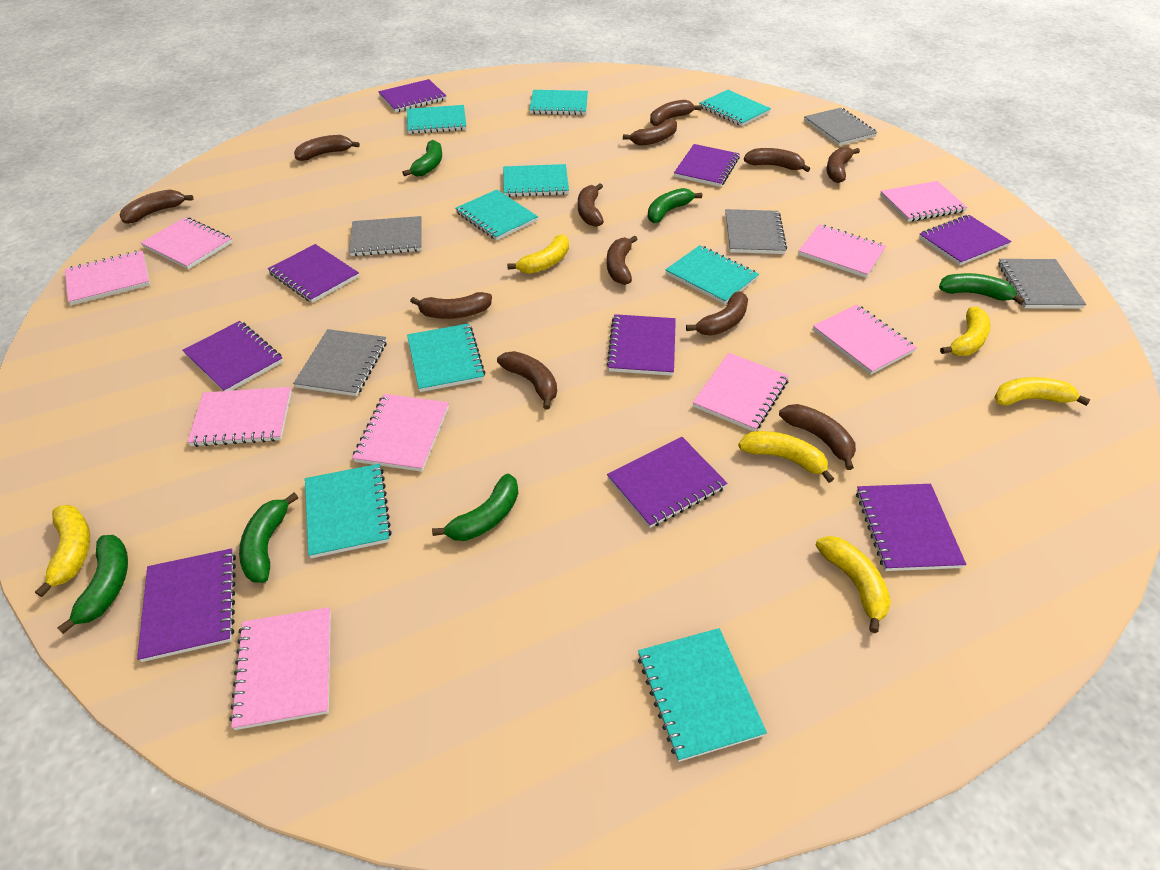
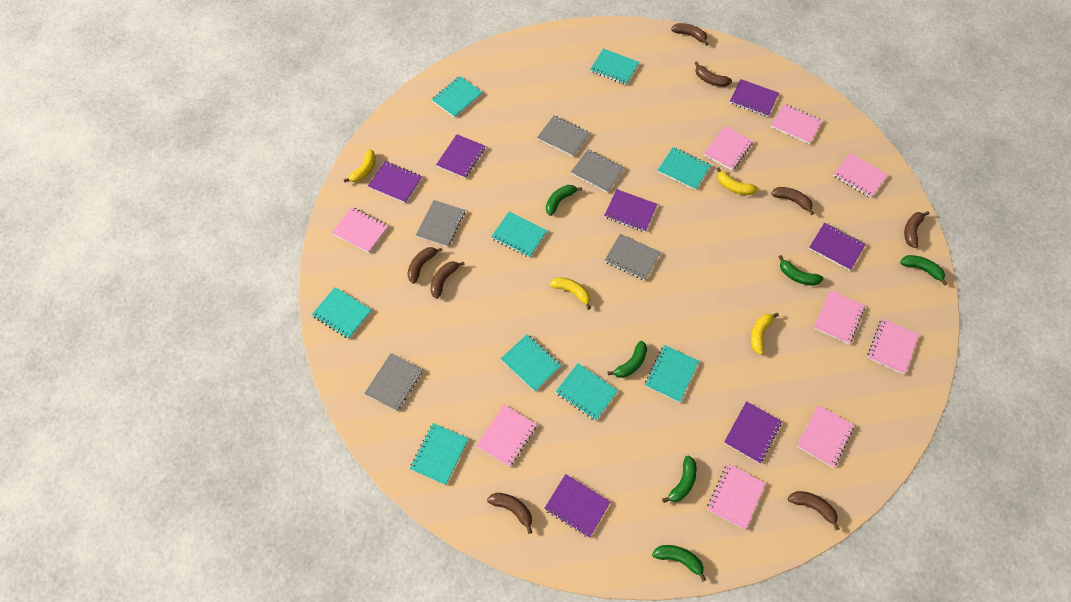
brown banana: 12 -> 8
purple notebook: 9 -> 7
yellow banana: 6 -> 4

